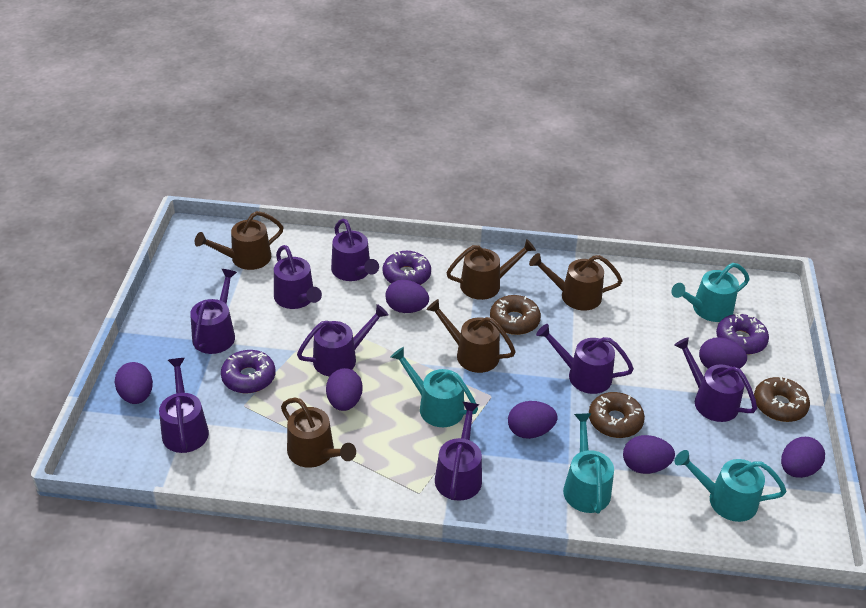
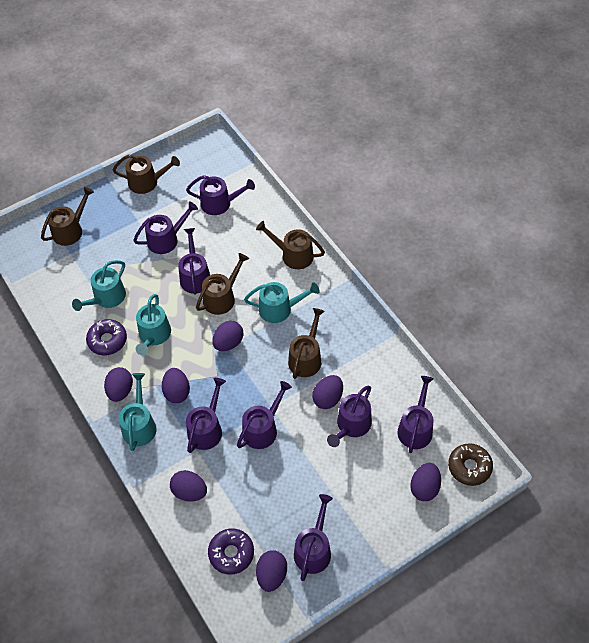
brown donut: 3 -> 1
purple donut: 3 -> 2

